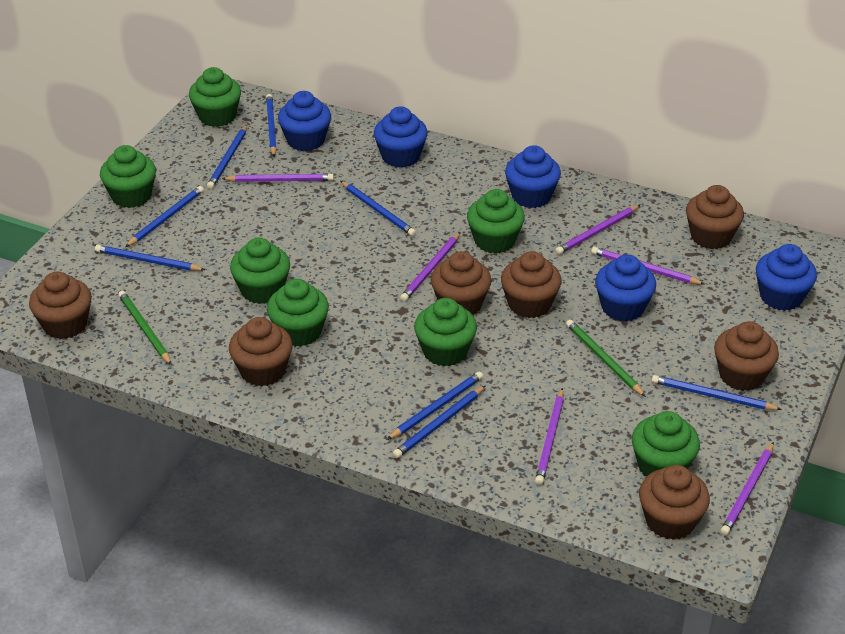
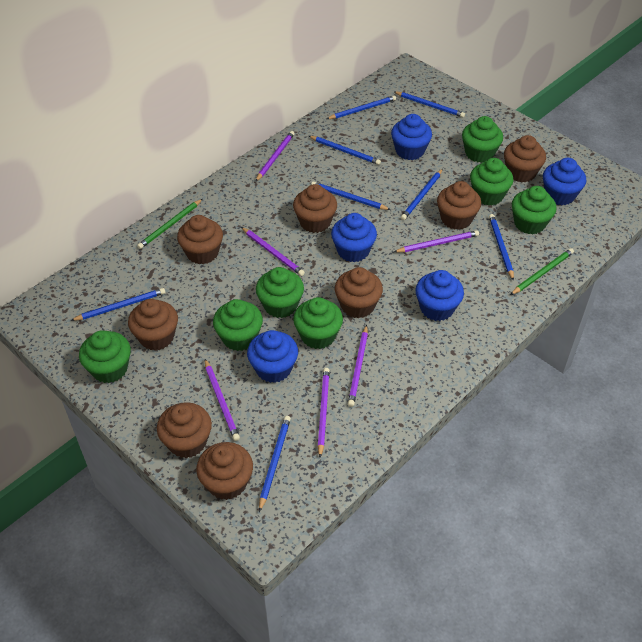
brown cupcake: 7 -> 8

